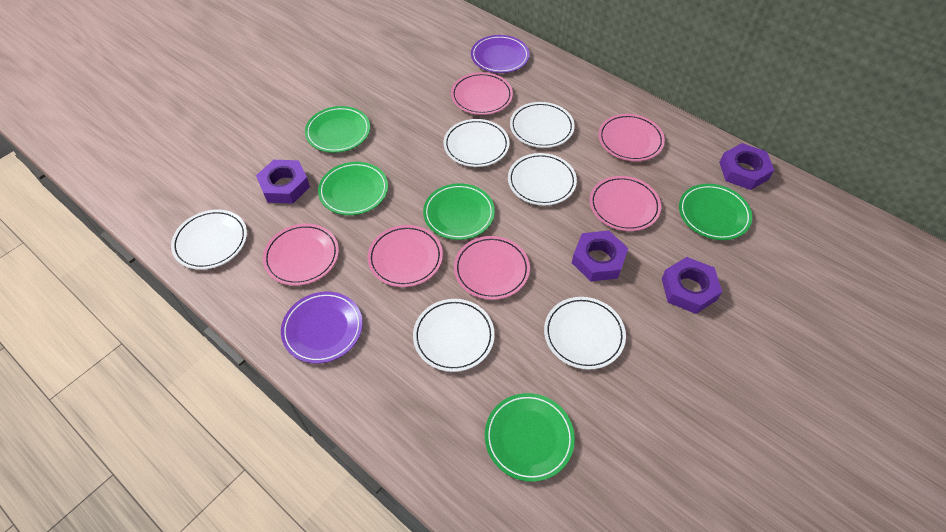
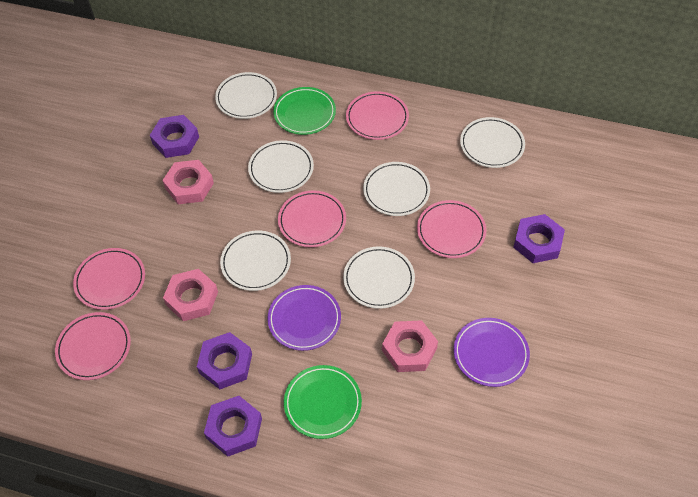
green plate: 5 -> 2
pink nut: 0 -> 3
pink plate: 6 -> 5

